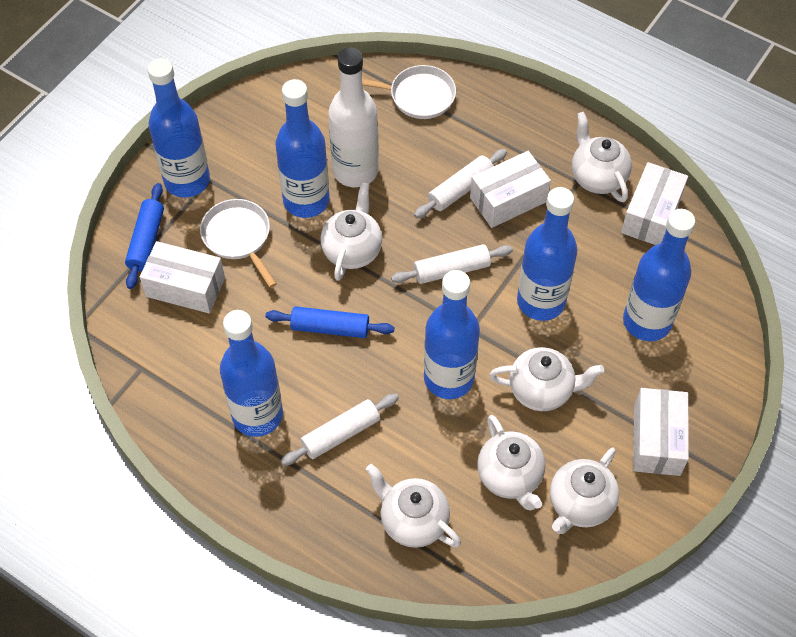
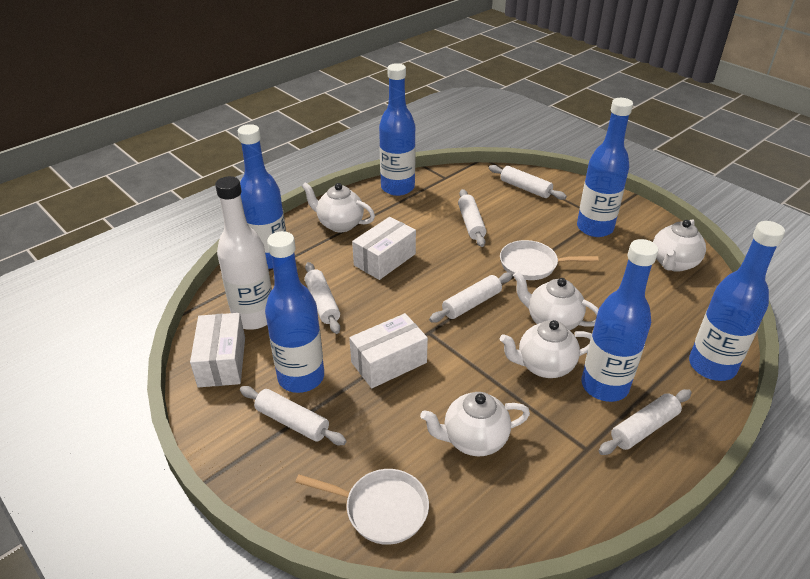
blue rolling pin: 2 -> 0
white box: 4 -> 3
white rolling pin: 3 -> 6
white teapot: 6 -> 5

